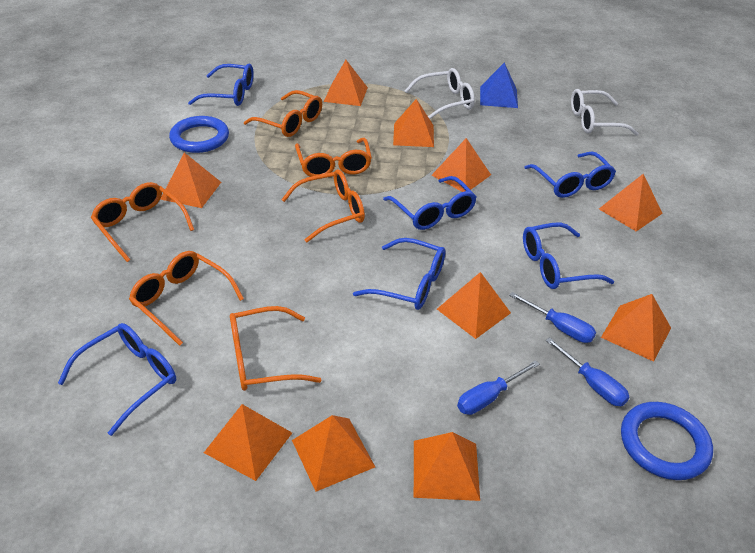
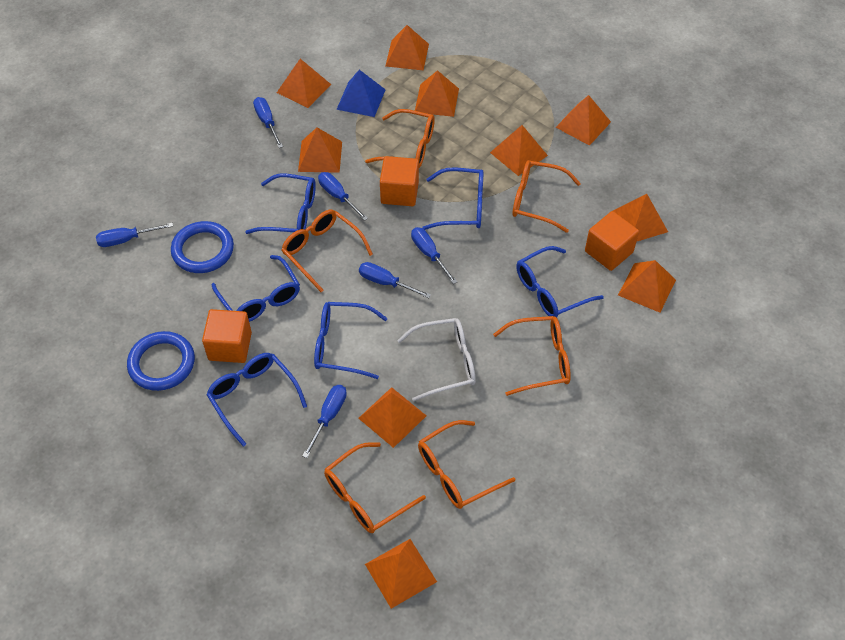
blue screwdriver: 3 -> 6
orange cube: 0 -> 3
white glasses: 2 -> 1

